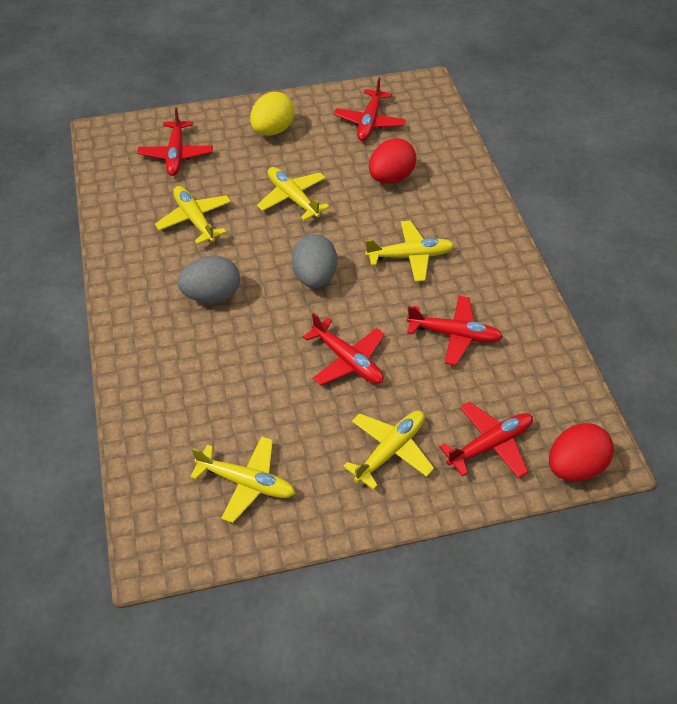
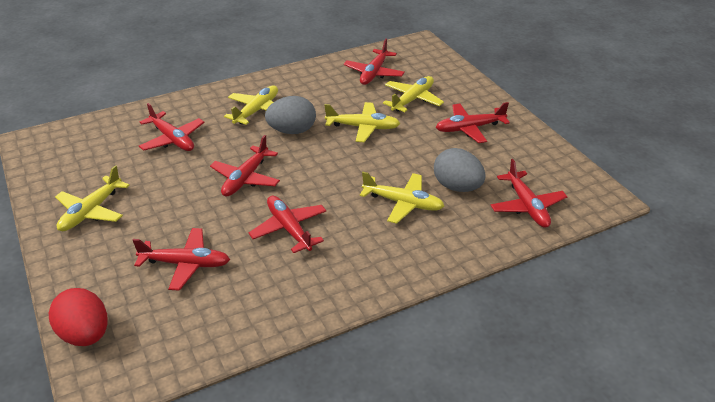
red egg: 2 -> 1
red plane: 5 -> 7
yellow egg: 1 -> 0

